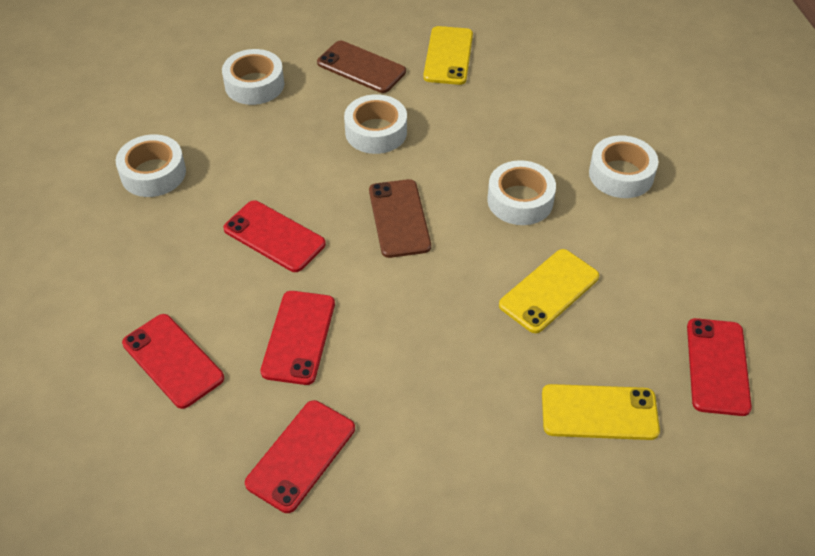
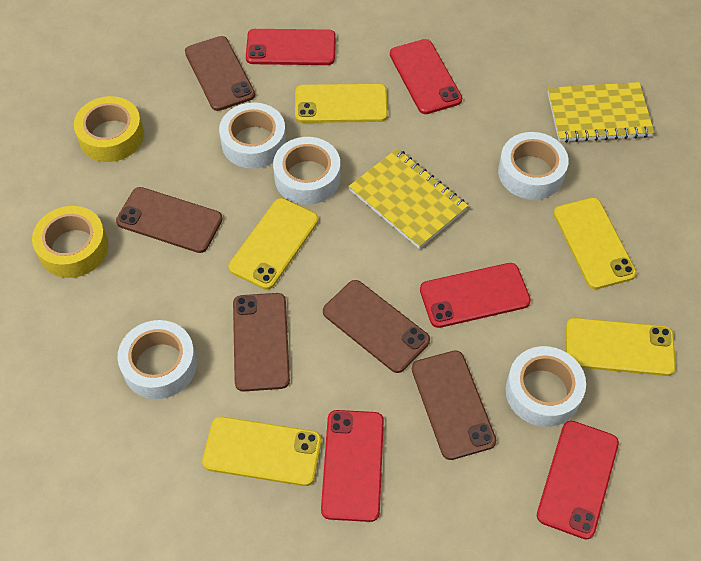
brown phone: 2 -> 5
yellow notebook: 0 -> 2
yellow phone: 3 -> 5
yellow tape: 0 -> 2

